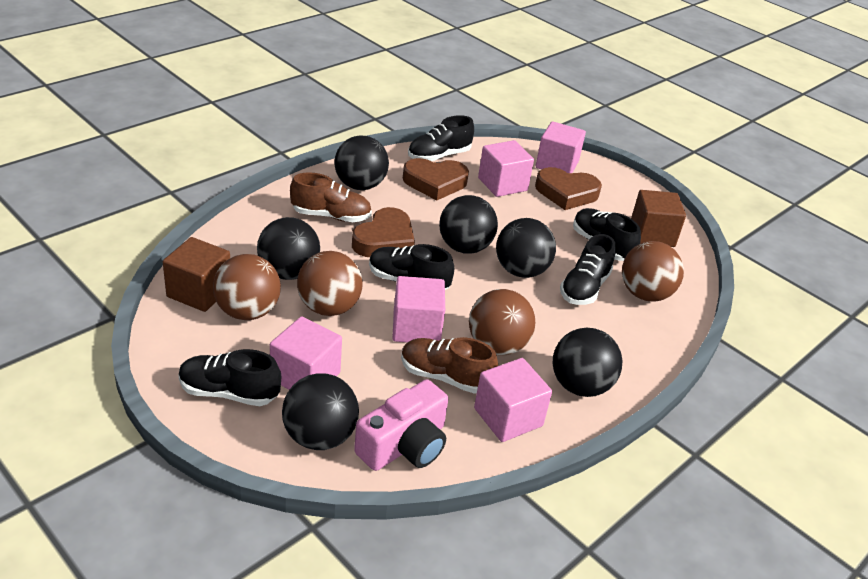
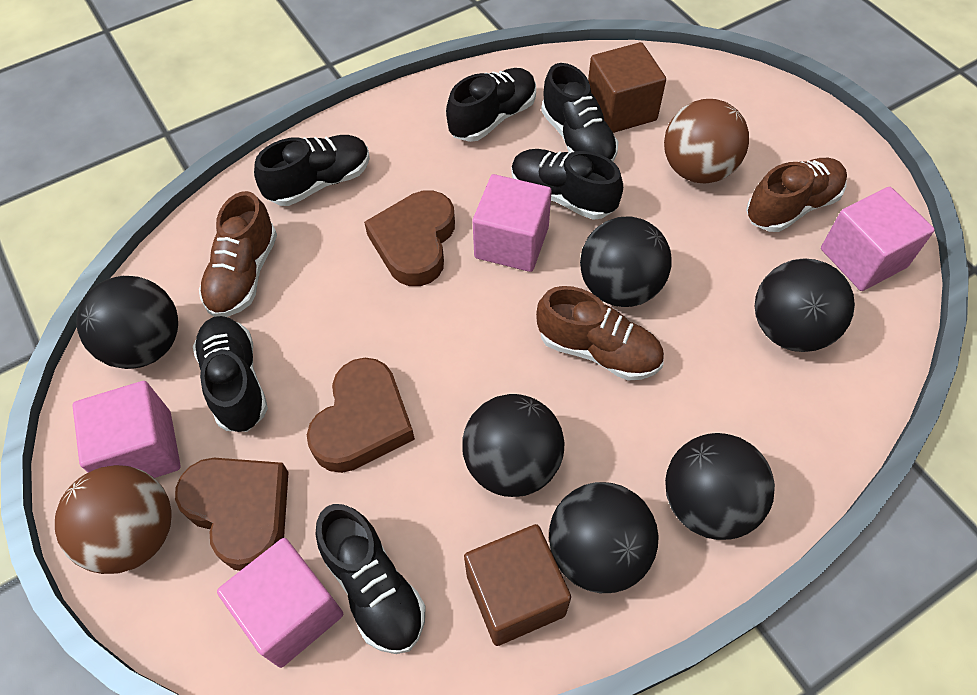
black shoe: 5 -> 6
brown ball: 4 -> 2
brown shoe: 2 -> 3
pink camera: 1 -> 0
pink cube: 5 -> 4

